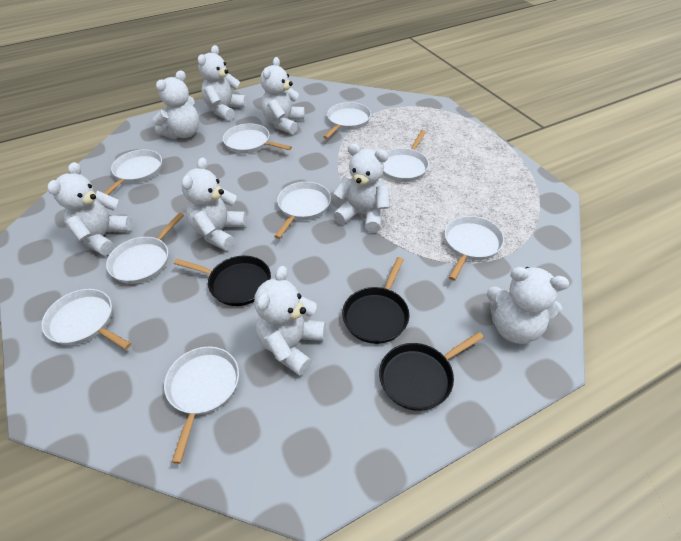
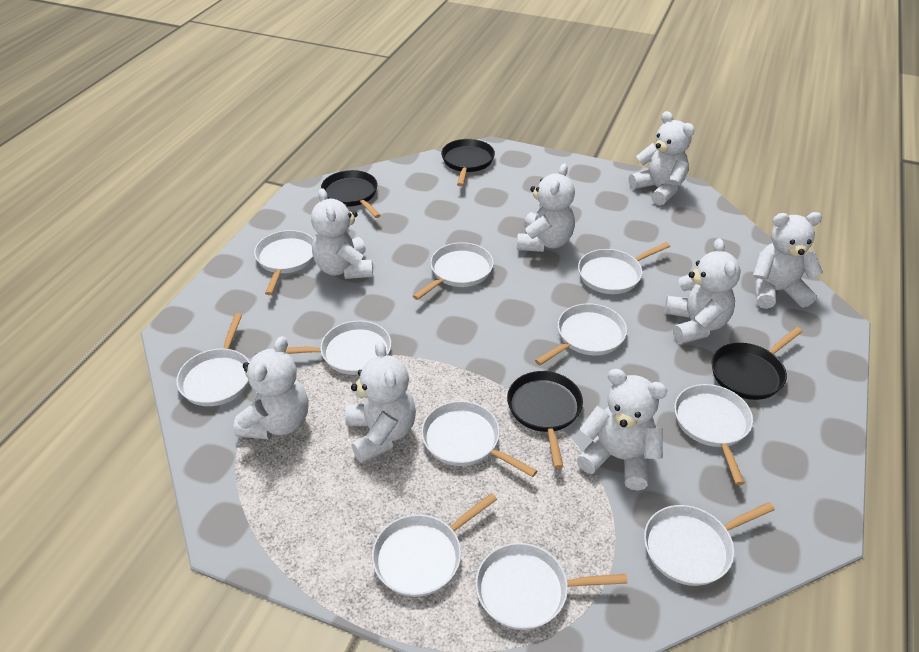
black pan: 3 -> 4
white pan: 9 -> 11

